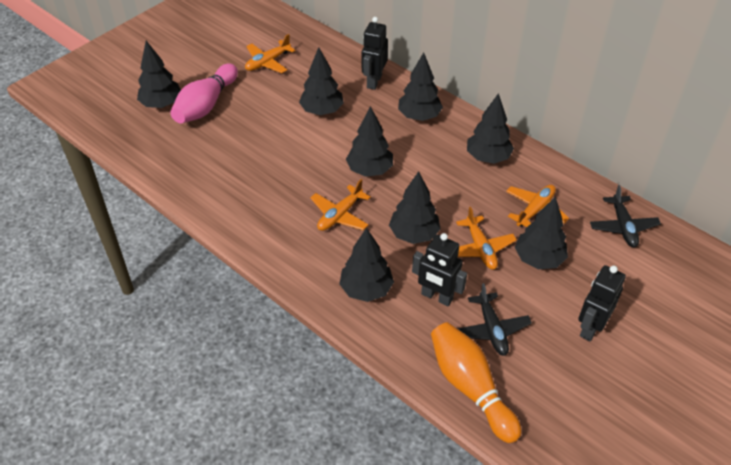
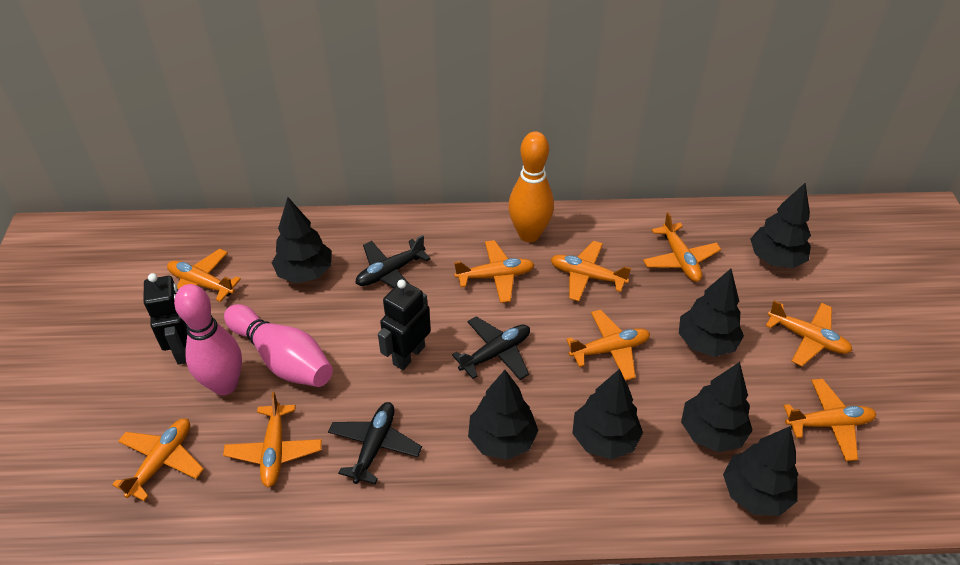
black plane: 2 -> 3
black robot: 3 -> 2
black tree: 8 -> 7
orange plane: 4 -> 9
pink bowling pin: 1 -> 2

